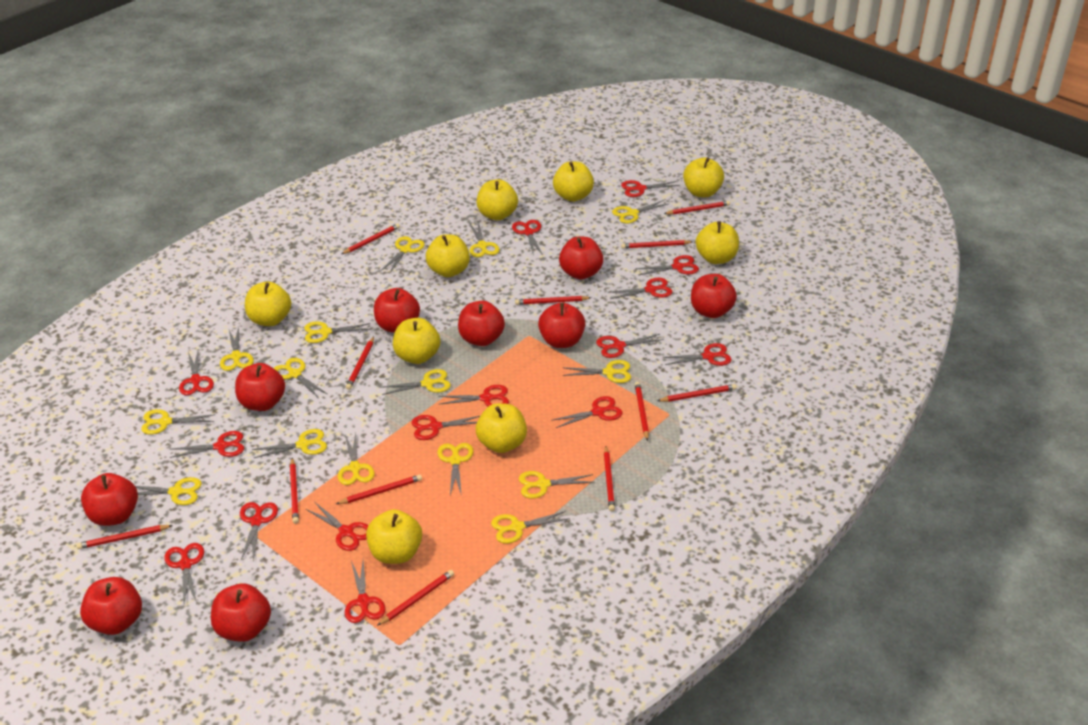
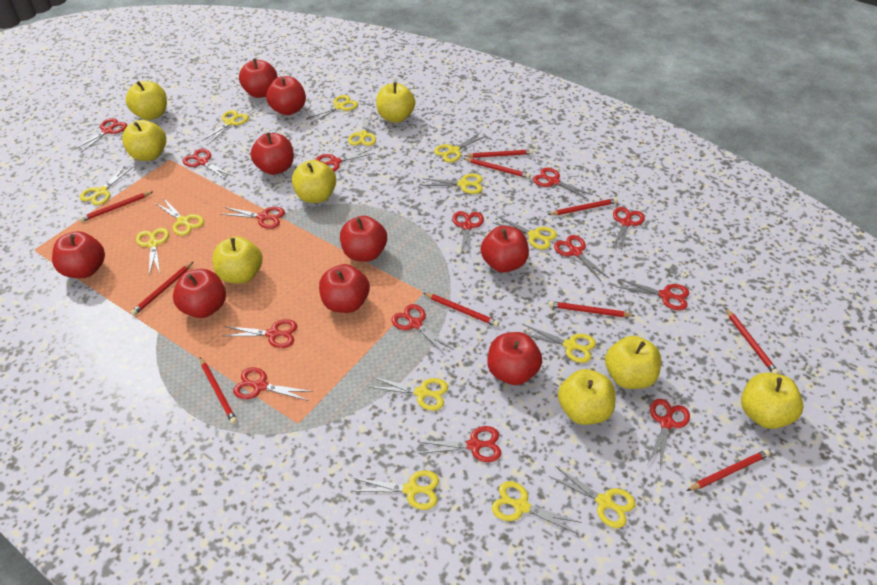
red pencil: 12 -> 10
red scissors: 15 -> 14
yellow apple: 9 -> 8
yellow scissors: 15 -> 14

